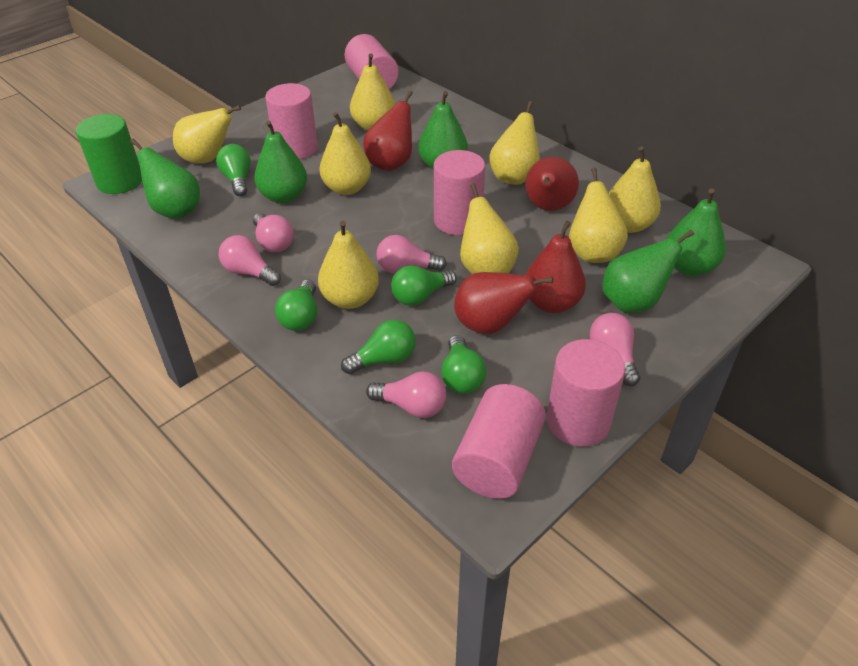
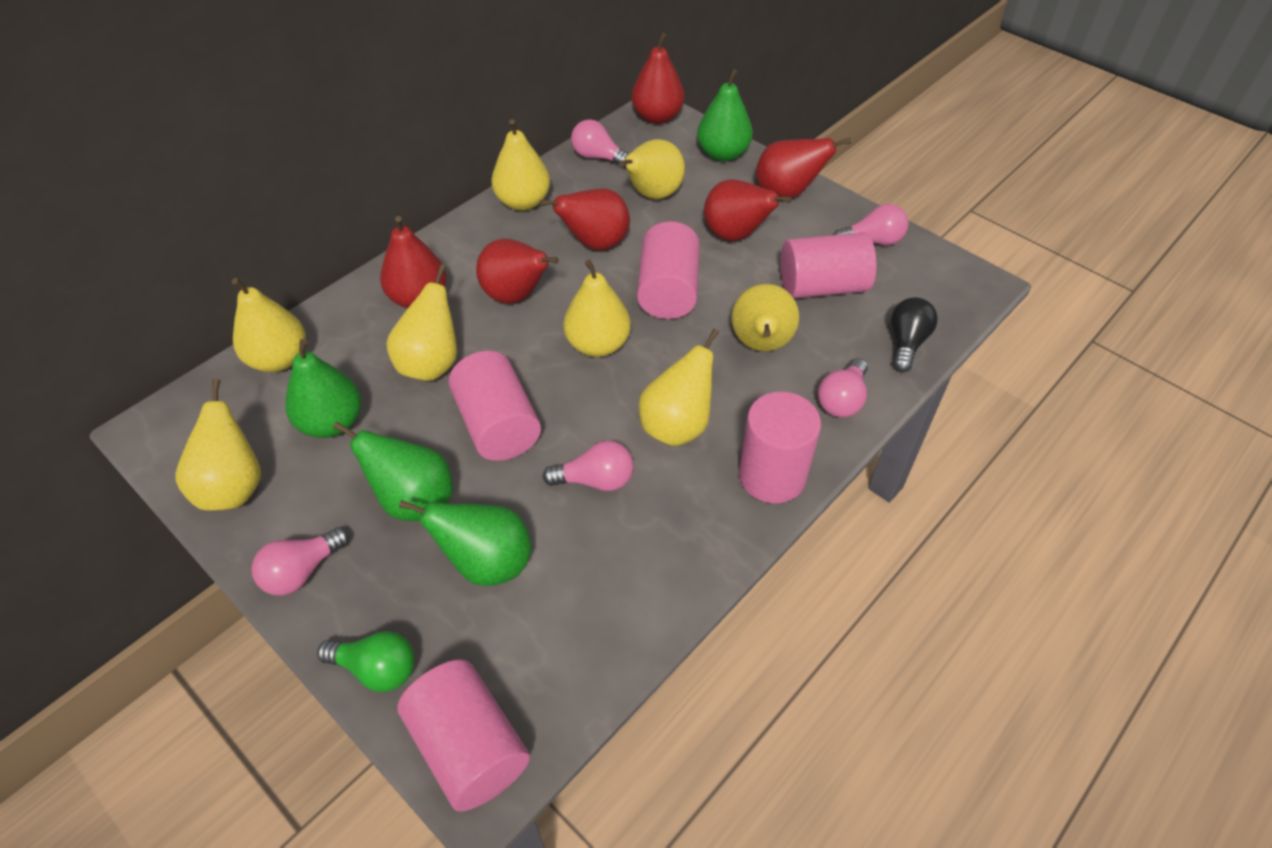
black light bulb: 0 -> 1
green cylinder: 1 -> 0
green light bulb: 5 -> 1
green pear: 5 -> 4
red pear: 4 -> 6

